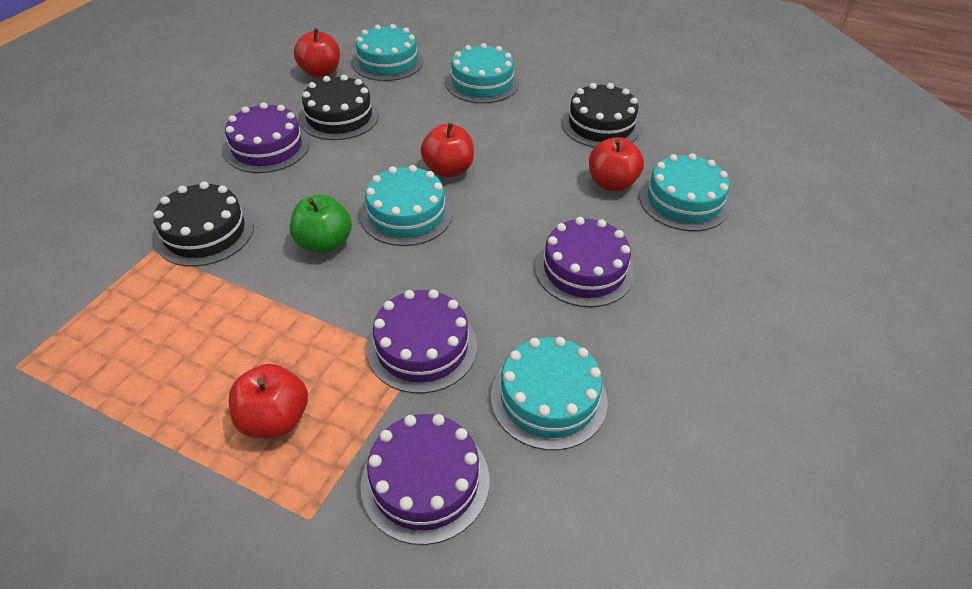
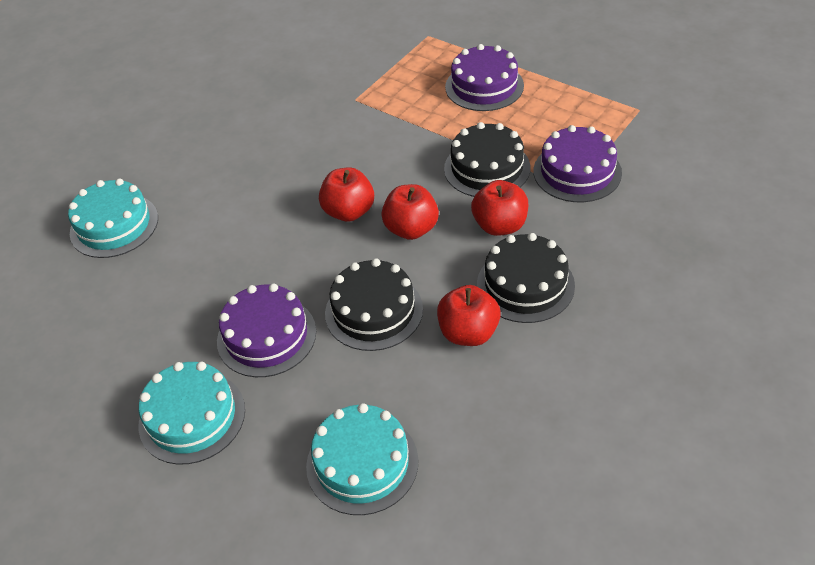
green apple: 1 -> 0
purple cake: 4 -> 3
turquoise cake: 5 -> 3

